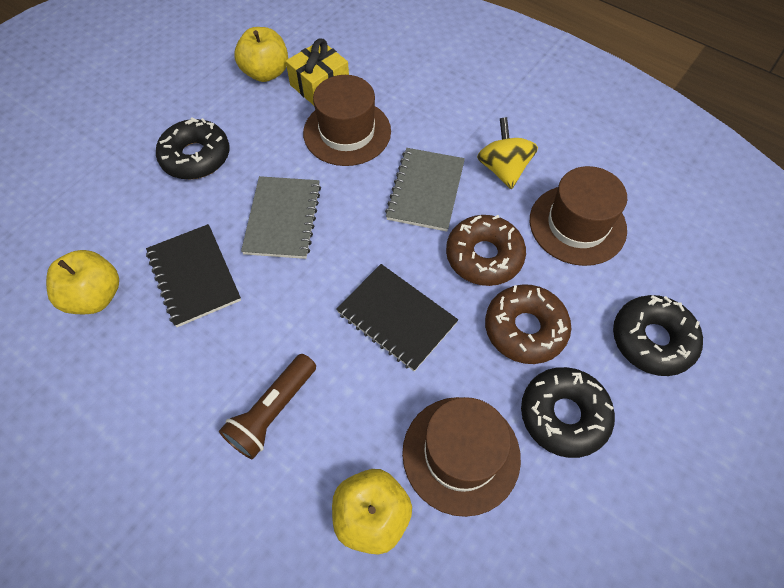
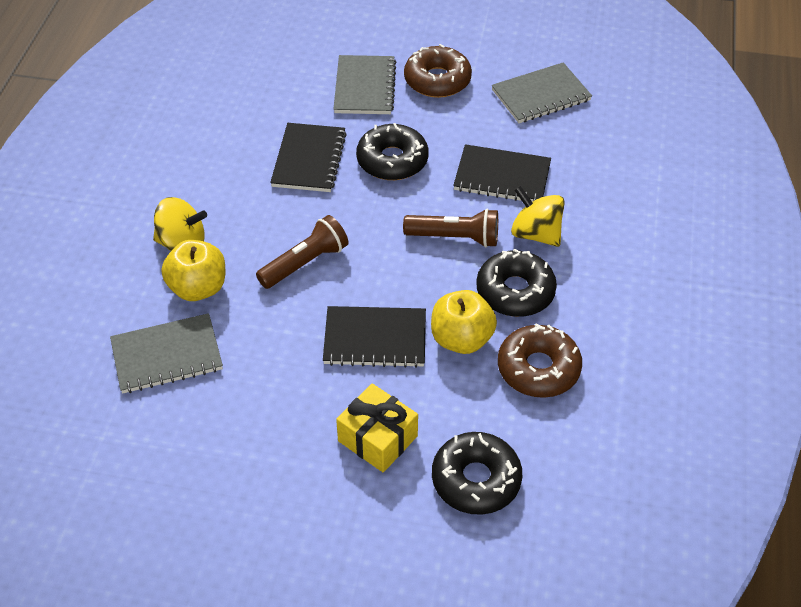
black notebook: 2 -> 3
brown flashlight: 1 -> 2
brown hat: 3 -> 0
grey notebook: 2 -> 3
yellow apple: 3 -> 2
yellow spinning top: 1 -> 2

